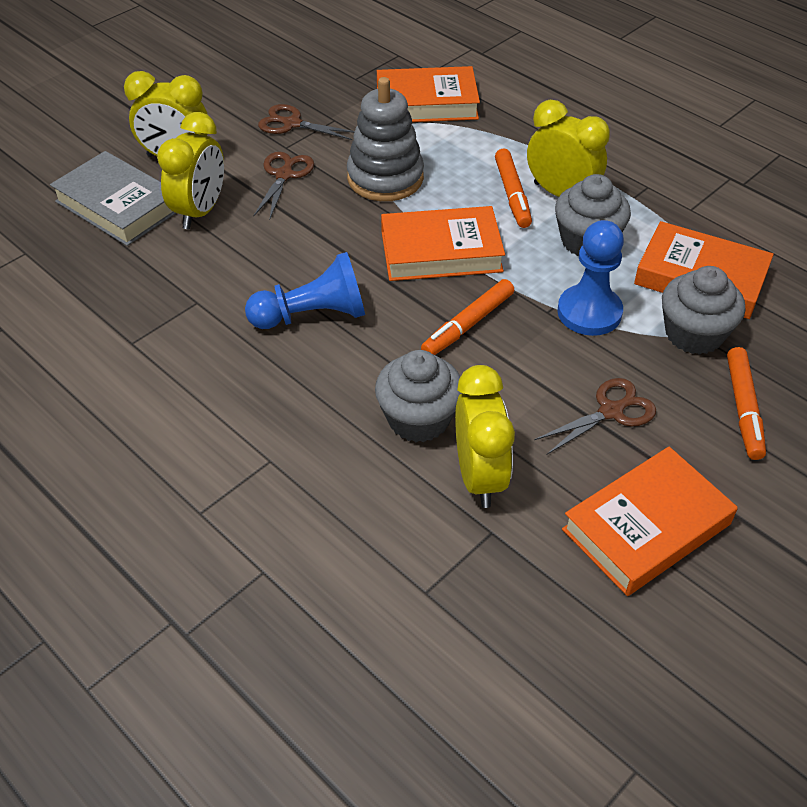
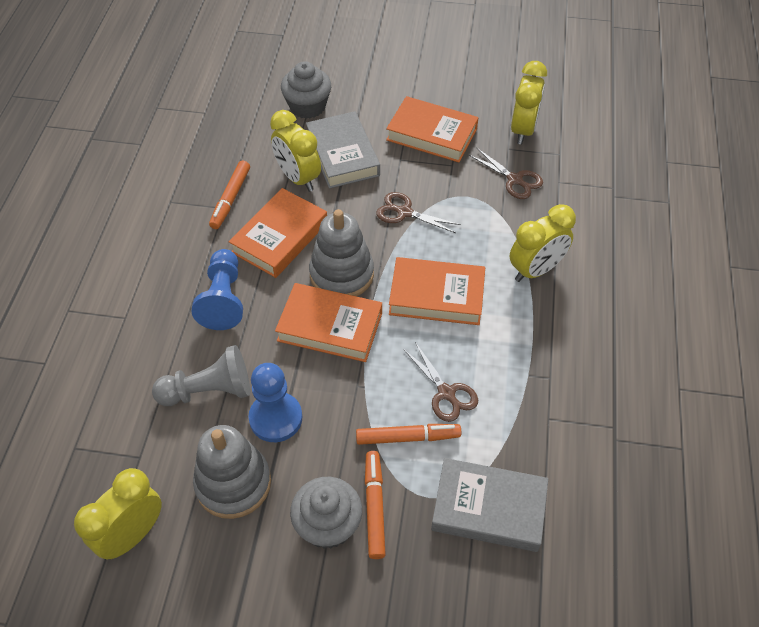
grey book: 1 -> 2
grey cupcake: 3 -> 2
grey pawn: 0 -> 1
grey stacking toy: 1 -> 2

